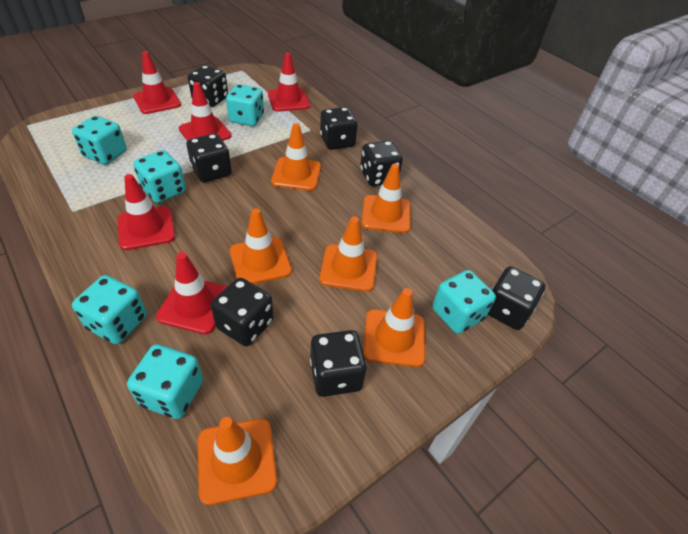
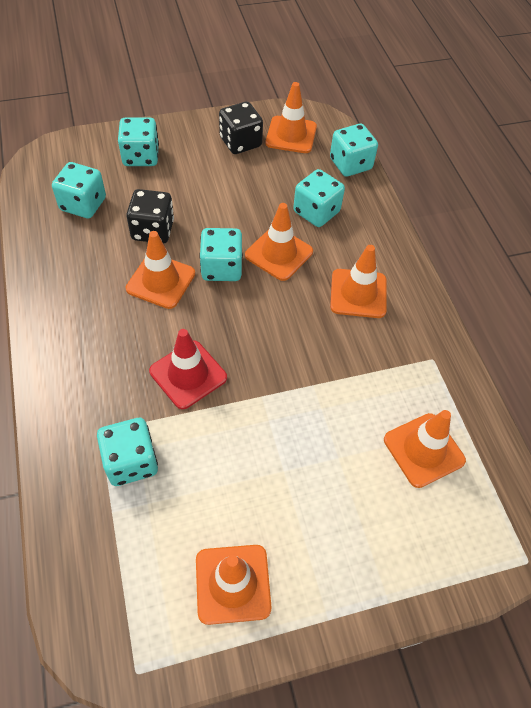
black dice: 7 -> 2
red traffic cone: 5 -> 1

